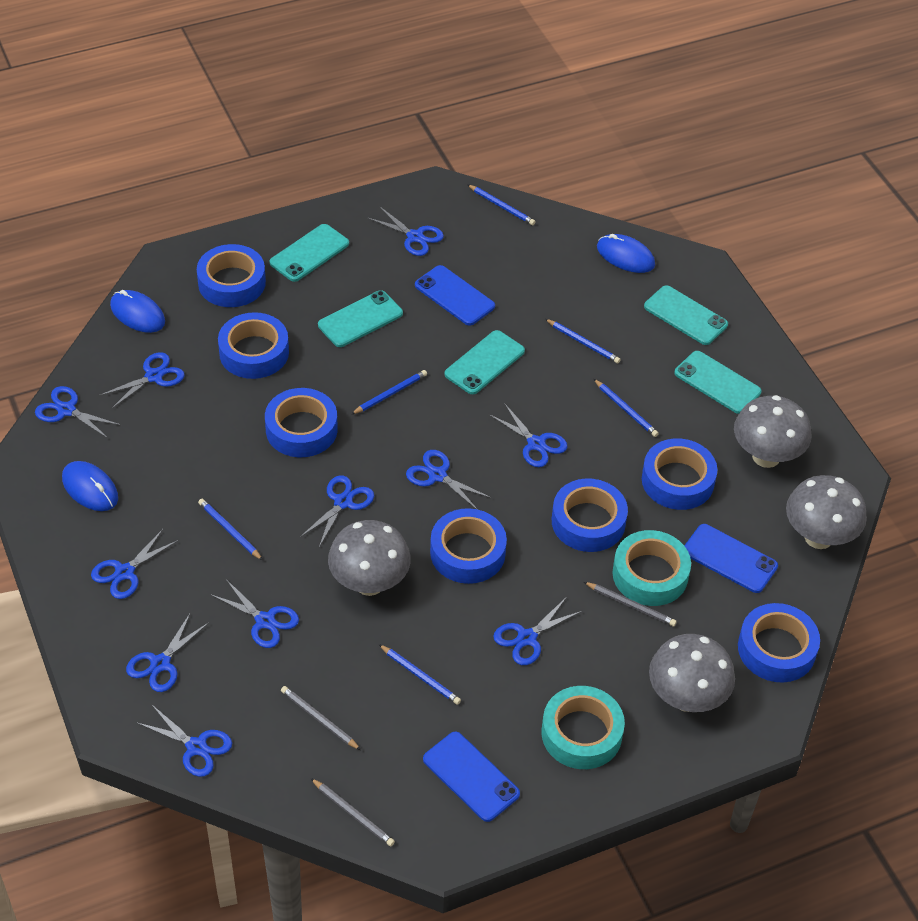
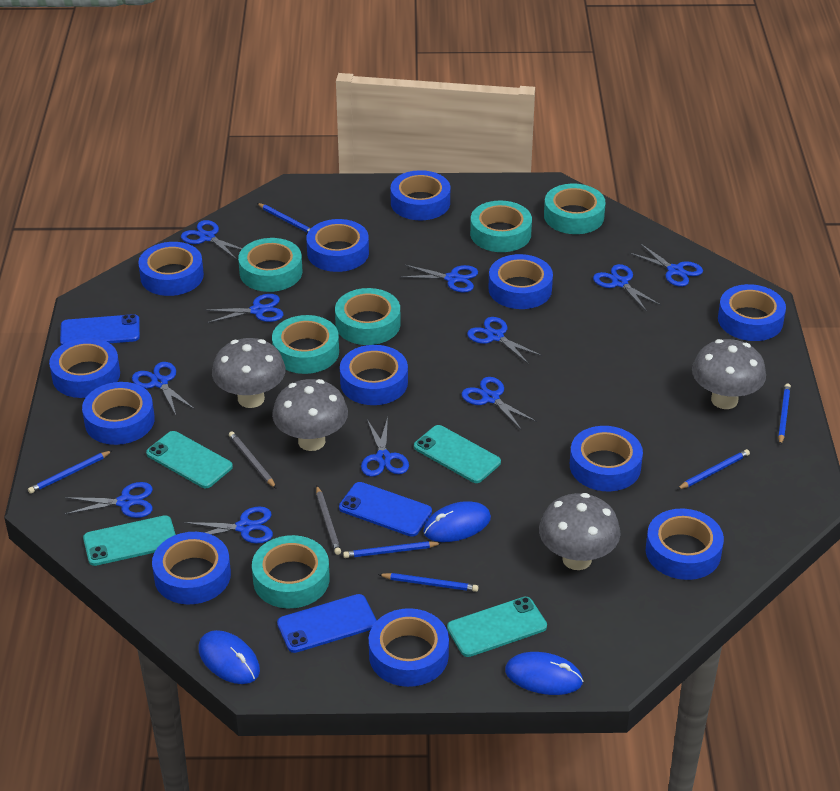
blue tape: 7 -> 12
grey pencil: 3 -> 2
turquoise phone: 5 -> 4
turquoise tape: 2 -> 6

